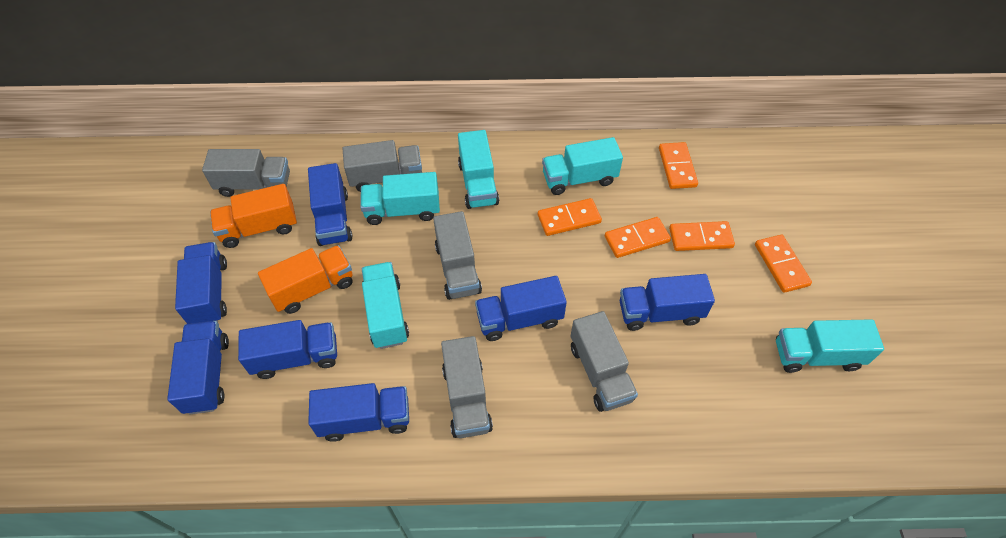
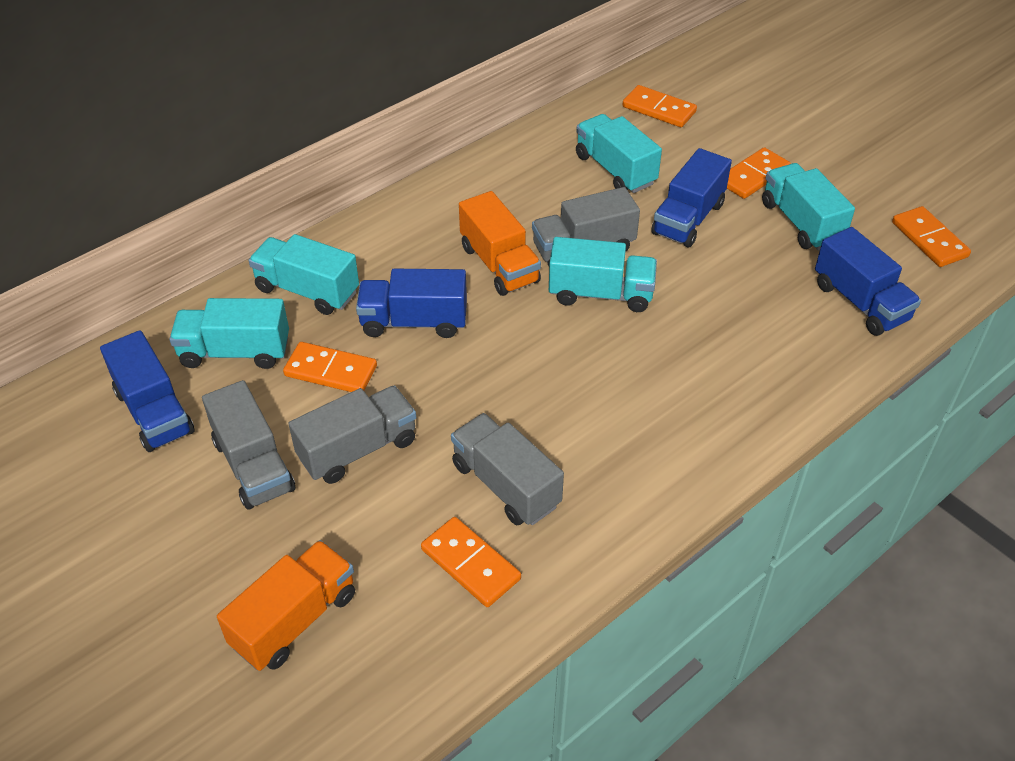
blue truck: 7 -> 4
grey truck: 5 -> 4

